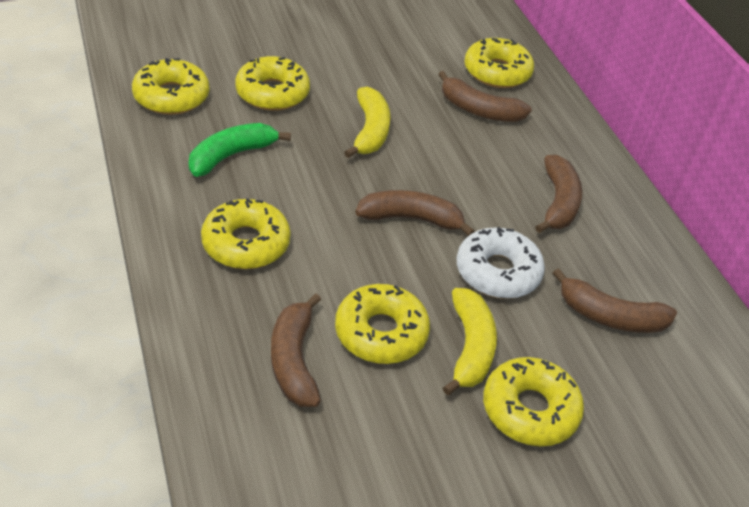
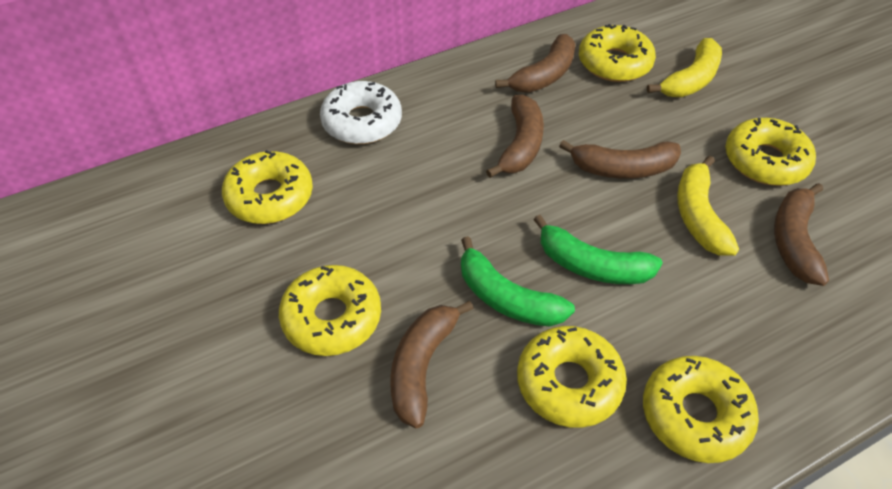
green banana: 1 -> 2

